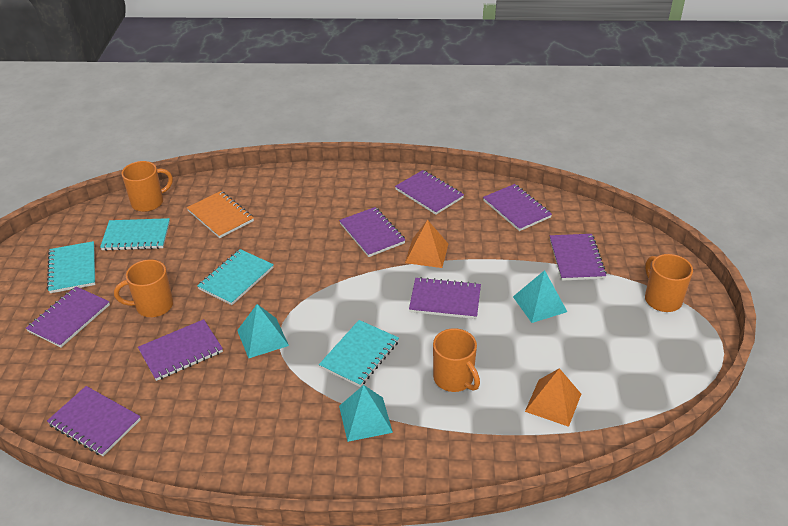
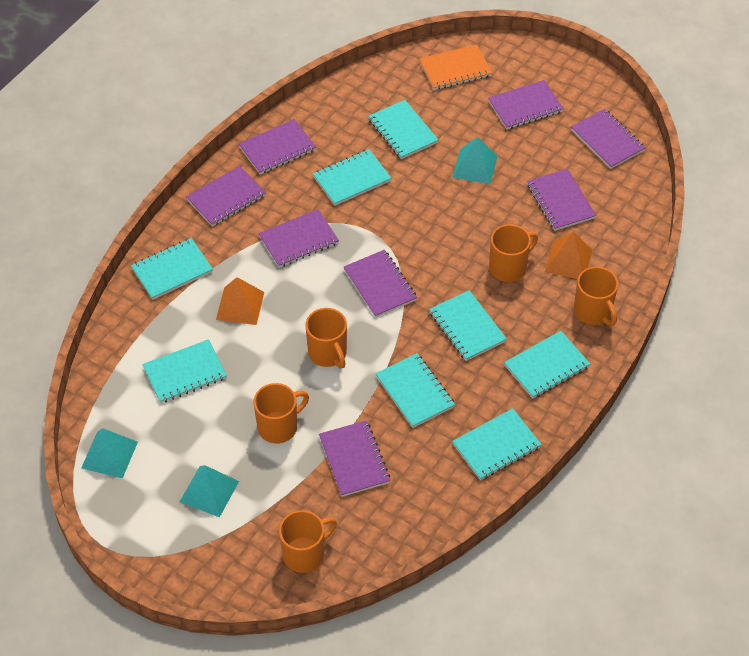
orange mug: 4 -> 5
turquoise notebook: 4 -> 8

